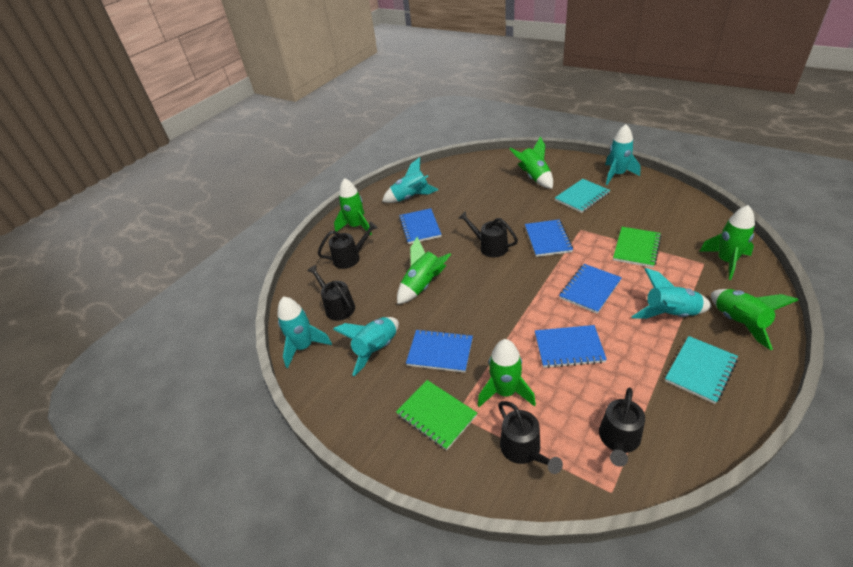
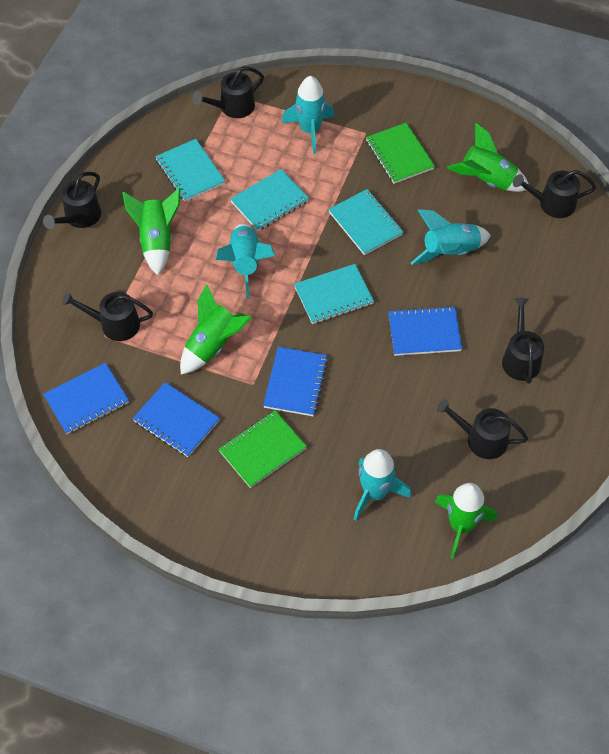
black watering can: 5 -> 6
blue notebook: 5 -> 4
green rocket: 6 -> 4
turquoise notebook: 2 -> 4
turquoise rocket: 5 -> 4

